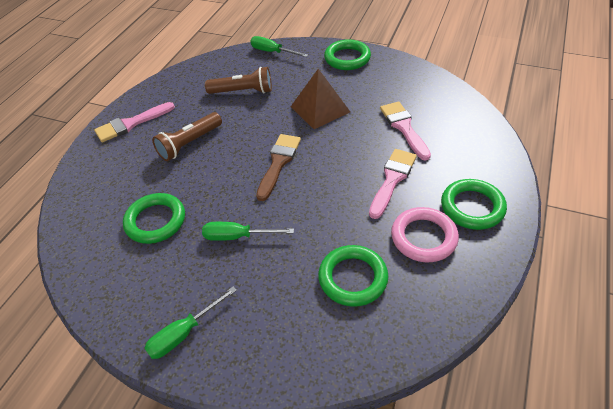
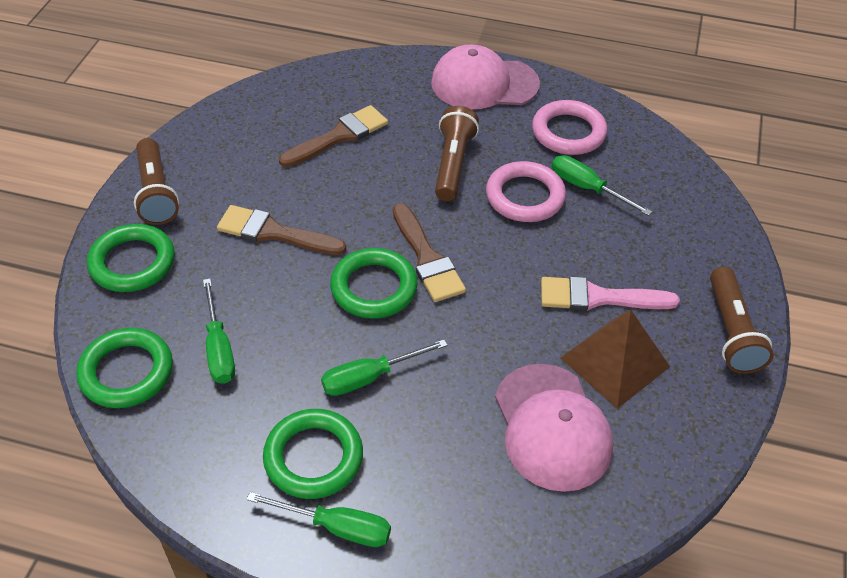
brown brush: 1 -> 3
brown flashlight: 2 -> 3
green screwdriver: 3 -> 4
pink brush: 3 -> 1
pink cap: 0 -> 2
pink ring: 1 -> 2

